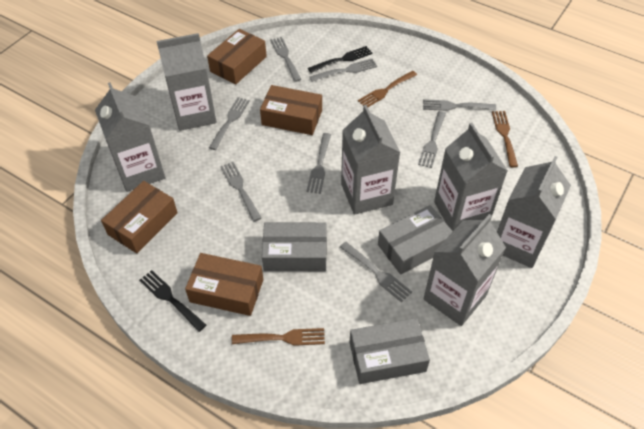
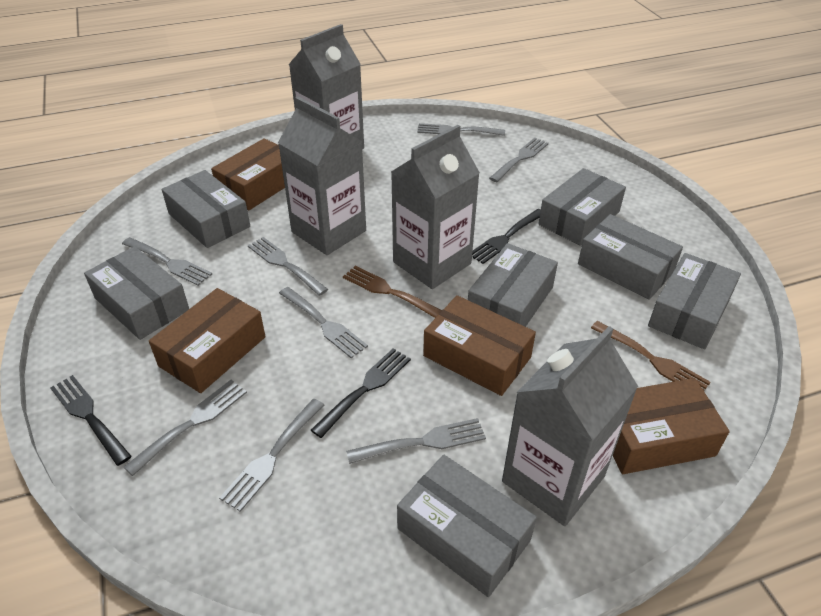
black fork: 2 -> 3
brown fork: 3 -> 2
grey box: 3 -> 7
grey carton: 6 -> 4

